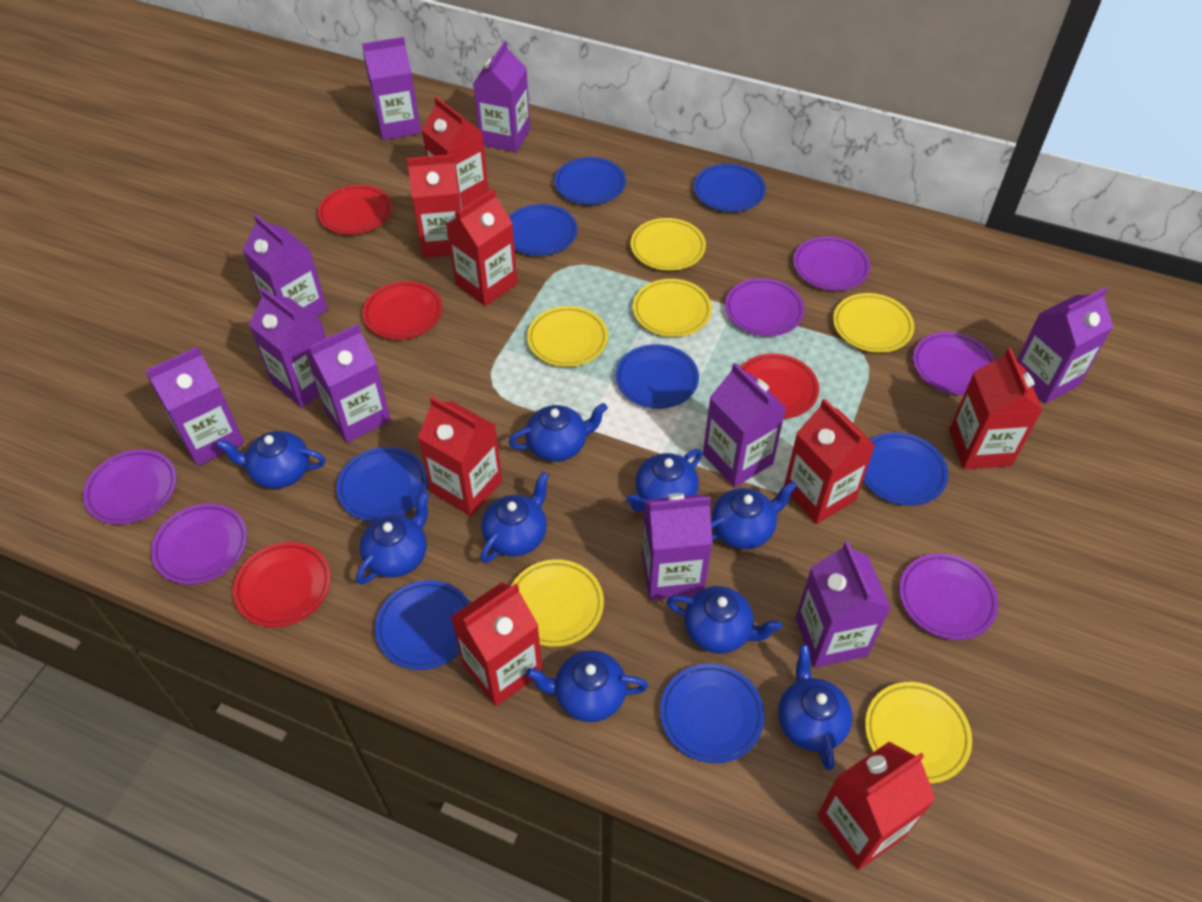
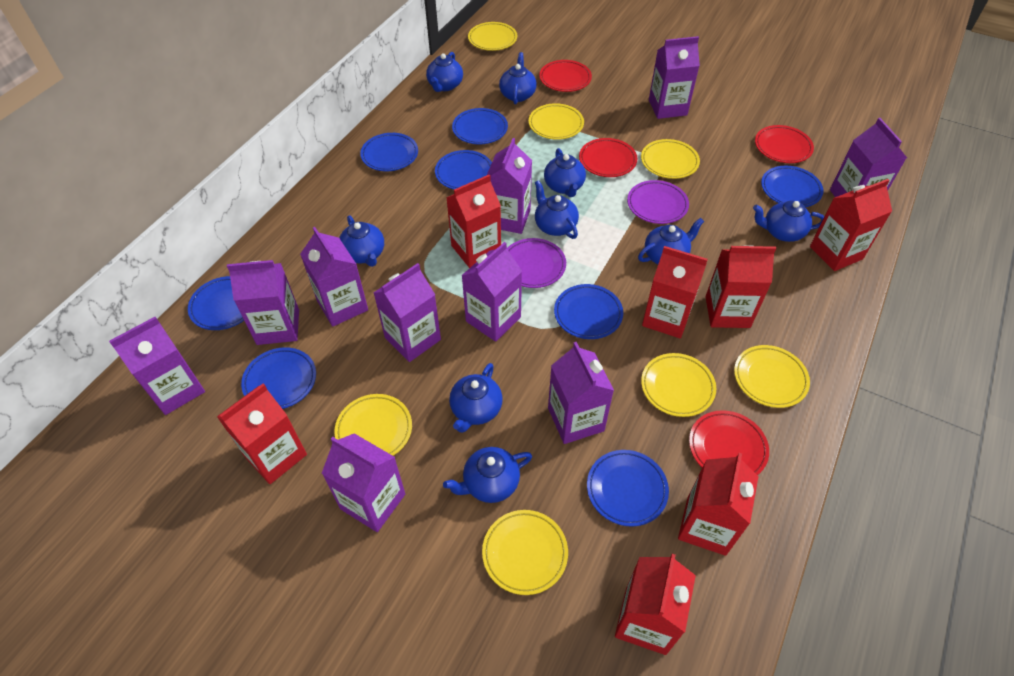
purple plate: 6 -> 2
red carton: 8 -> 7
yellow plate: 6 -> 7

